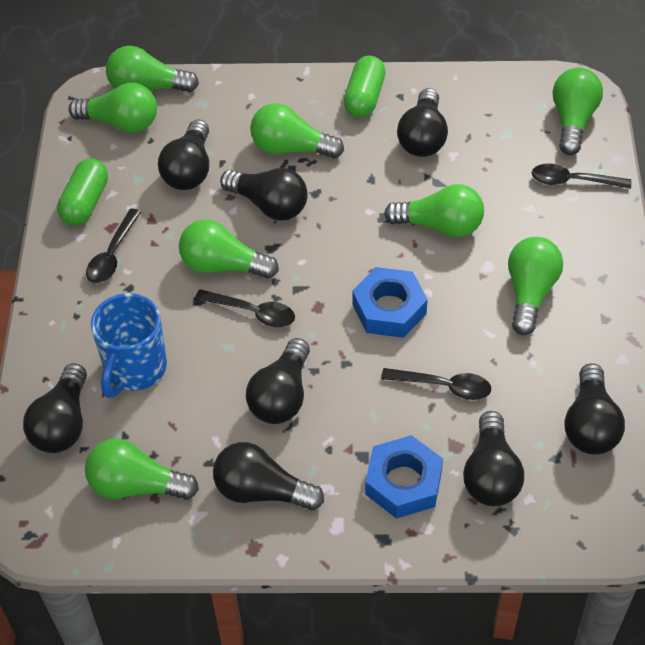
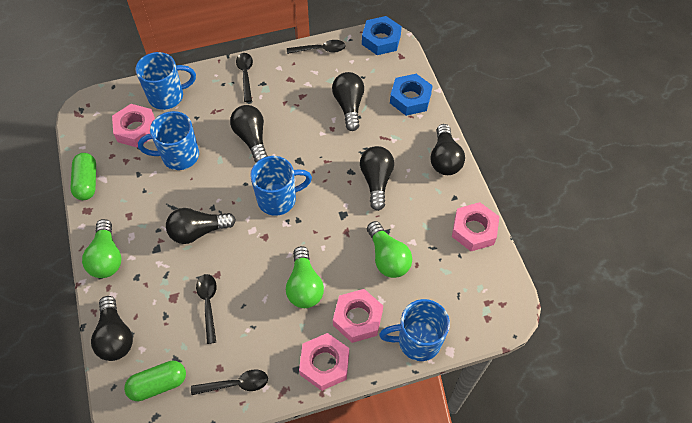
black light bulb: 8 -> 6
blue mug: 1 -> 4
green light bulb: 8 -> 3
pink nut: 0 -> 4

